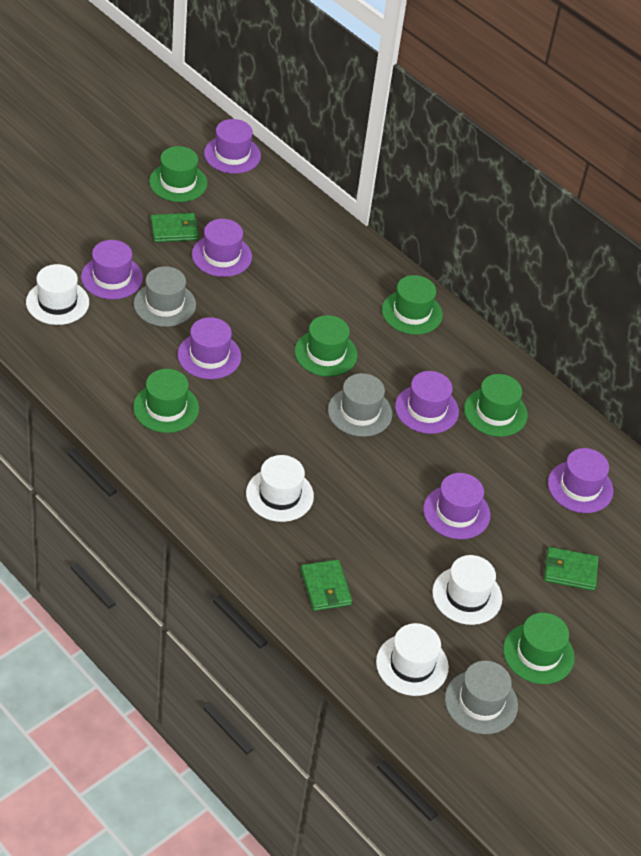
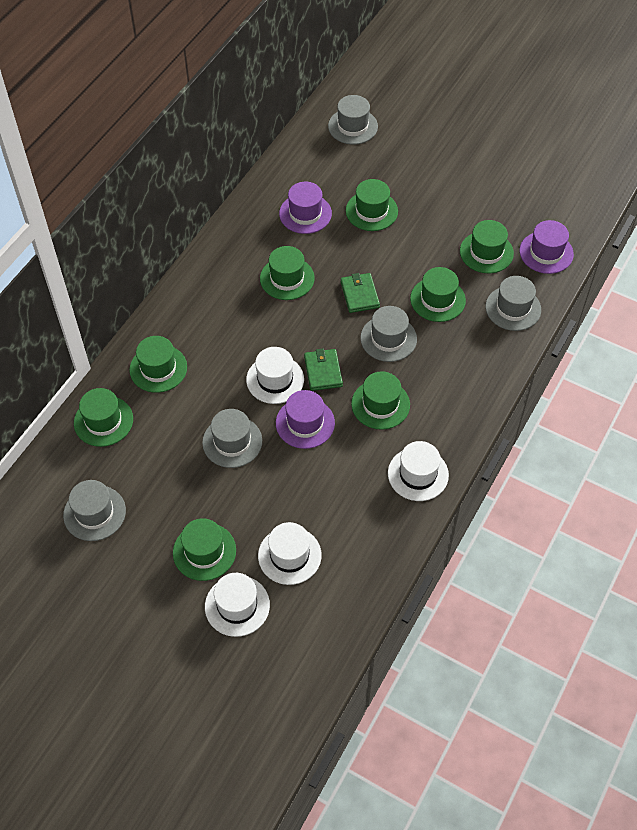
green hat: 6 -> 8
green wallet: 3 -> 2
grey hat: 3 -> 5
purple hat: 7 -> 3

